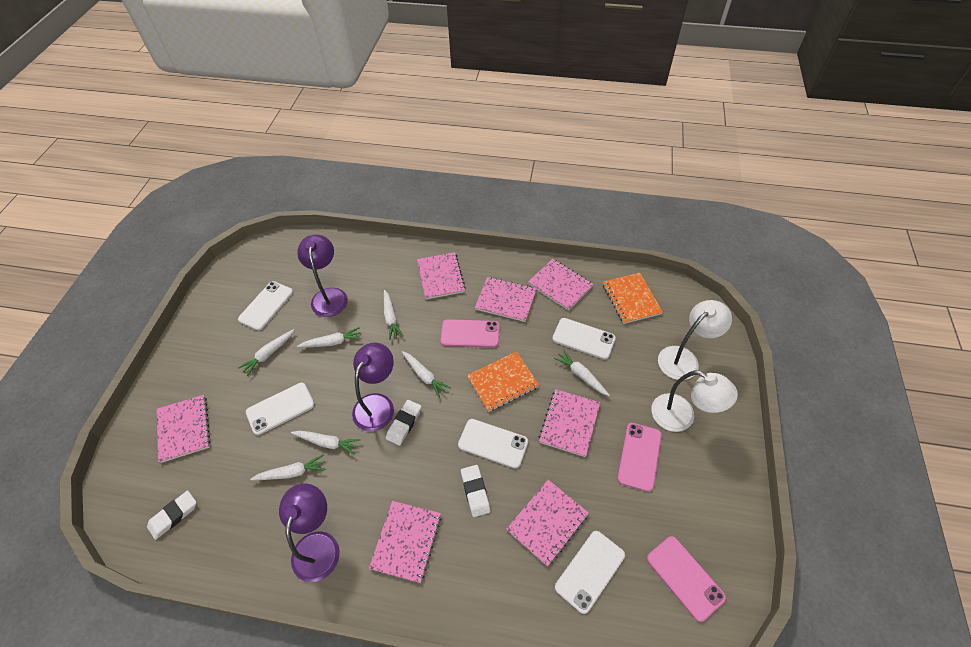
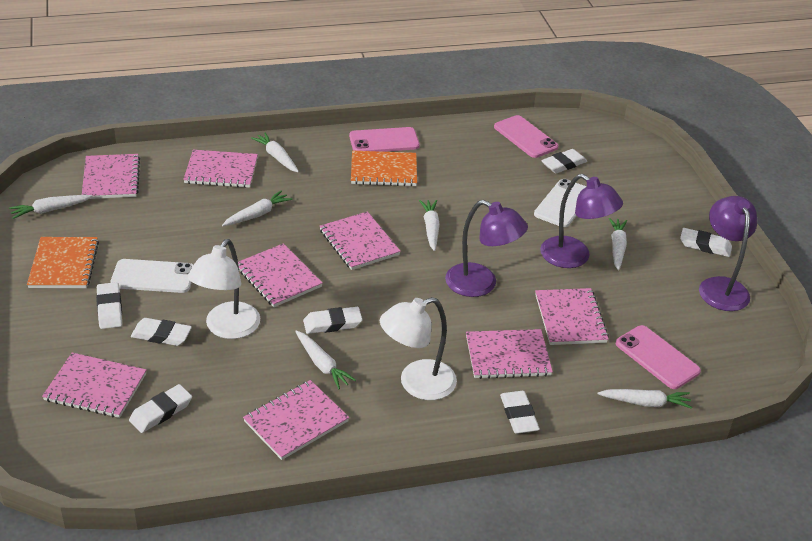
pink notebook: 7 -> 8
white eraser: 3 -> 7
white phone: 5 -> 2

